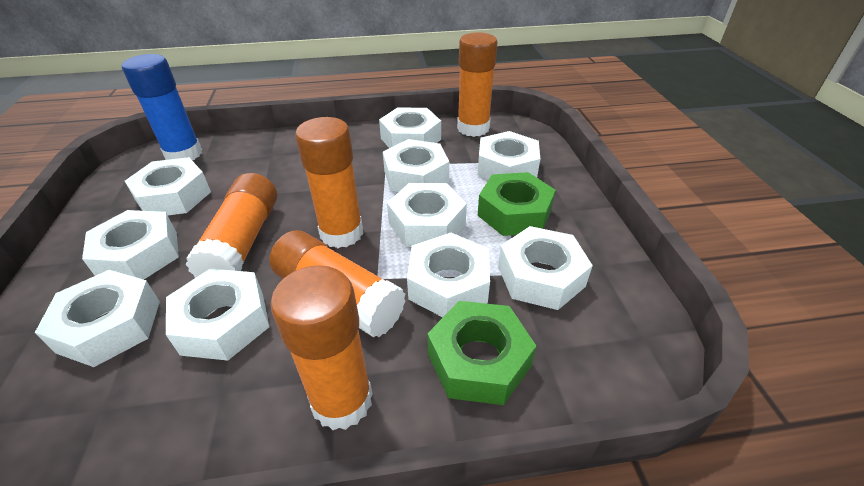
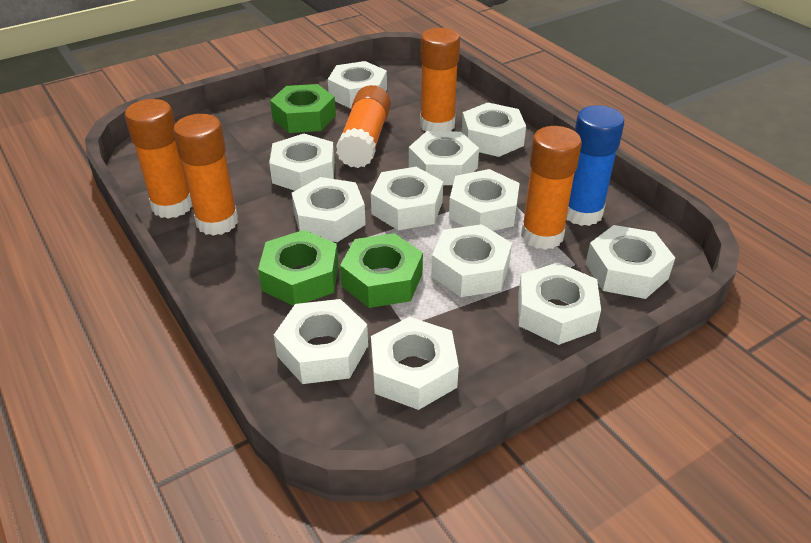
green nut: 2 -> 3
white nut: 10 -> 12

